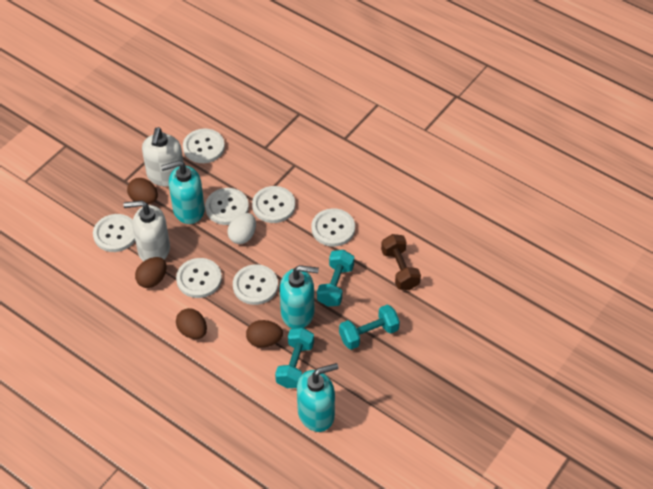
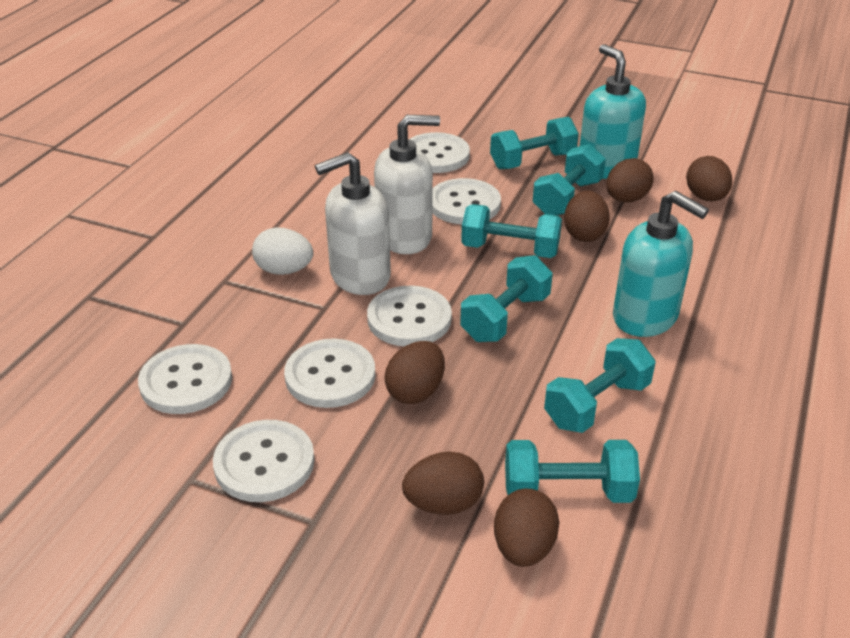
brown dumbbell: 1 -> 0
brown egg: 4 -> 6
turquoise dumbbell: 3 -> 6
turquoise soap dispenser: 3 -> 2
white button: 7 -> 6

